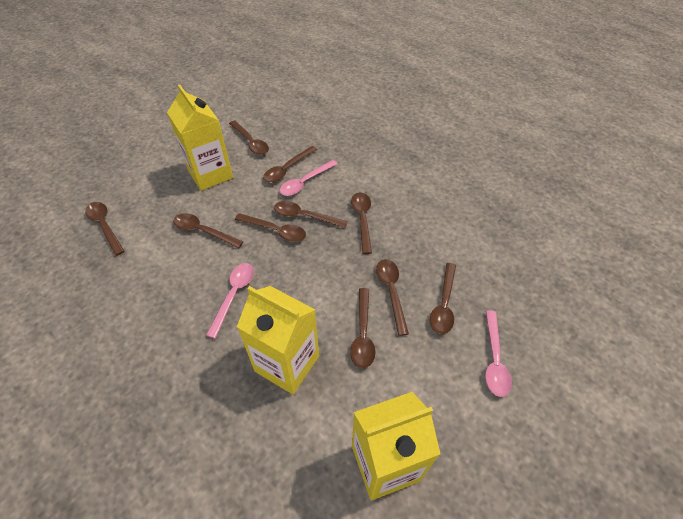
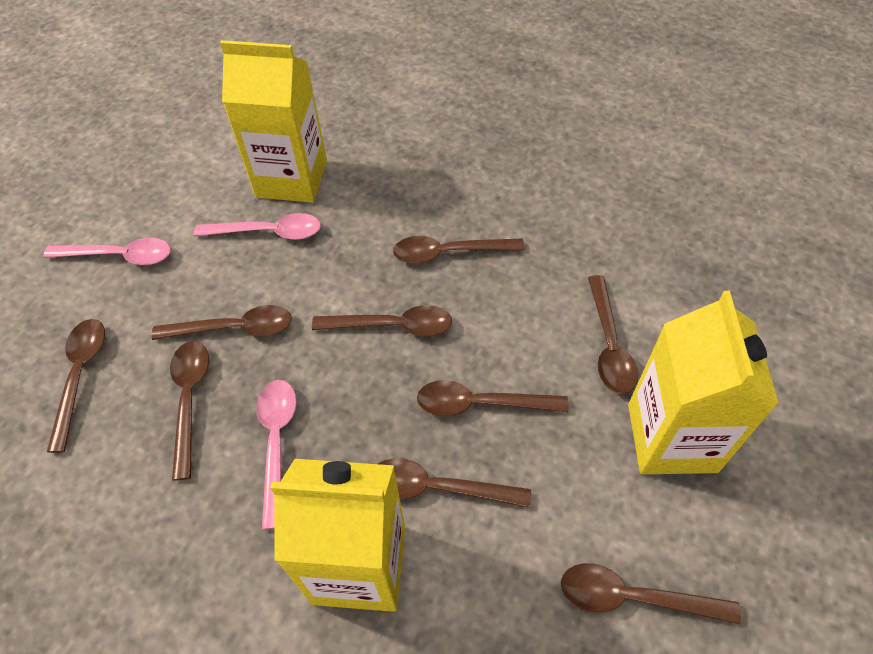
brown spoon: 10 -> 9

